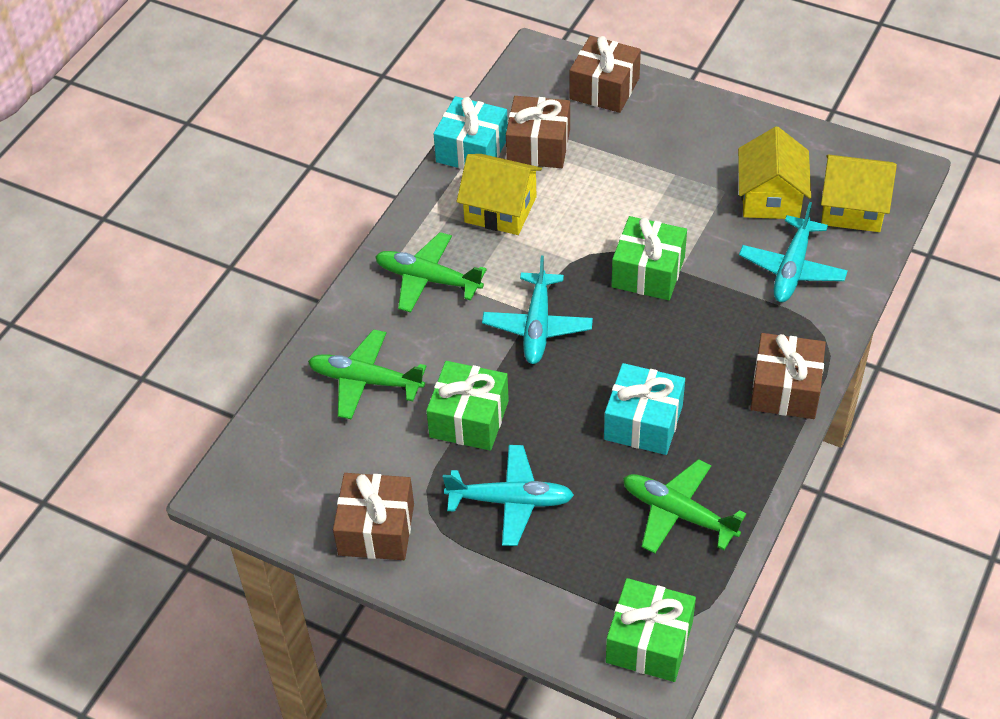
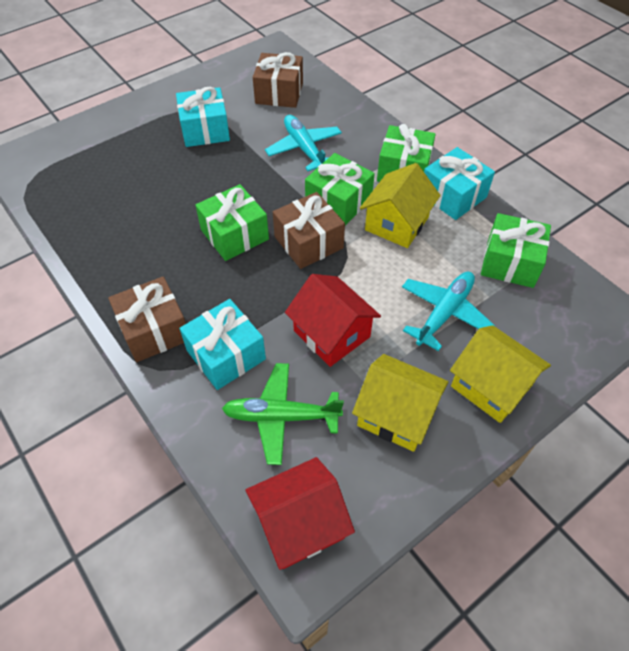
brown gift: 4 -> 3
green gift: 3 -> 4
green plane: 3 -> 1
red house: 0 -> 2
turquoise gift: 2 -> 3
turquoise plane: 3 -> 2

